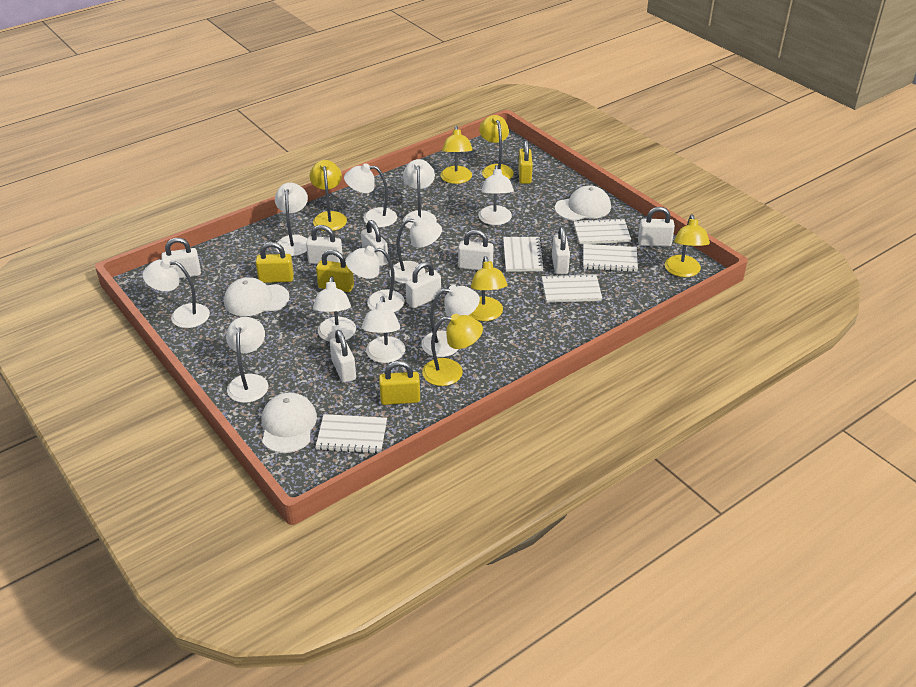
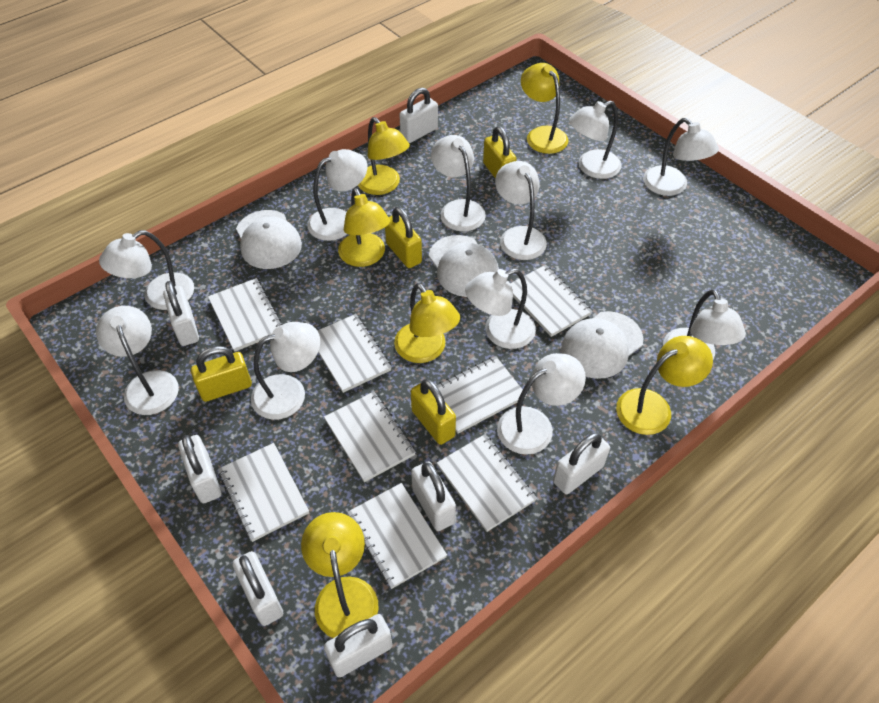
white notebook: 5 -> 8
white padlock: 8 -> 7

